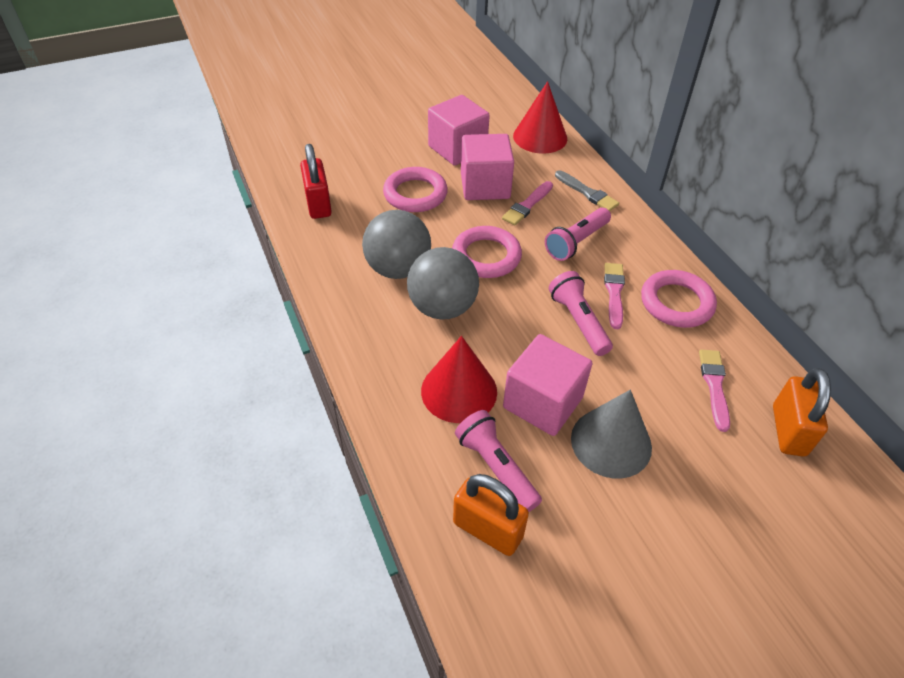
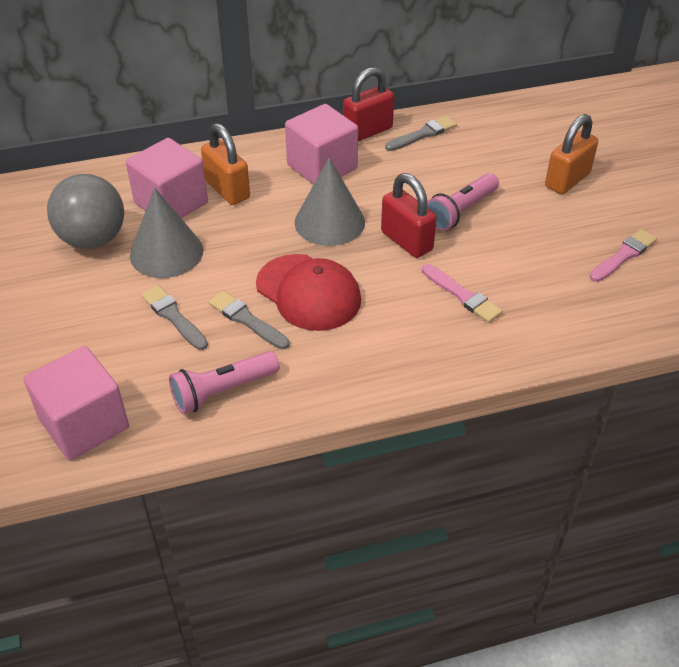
grey ball: 2 -> 1
grey brush: 1 -> 3
grey cone: 1 -> 2
pink brush: 3 -> 2
pink flashlight: 3 -> 2
pink ring: 3 -> 0
red cap: 0 -> 1
red cone: 2 -> 0
red padlock: 1 -> 2

